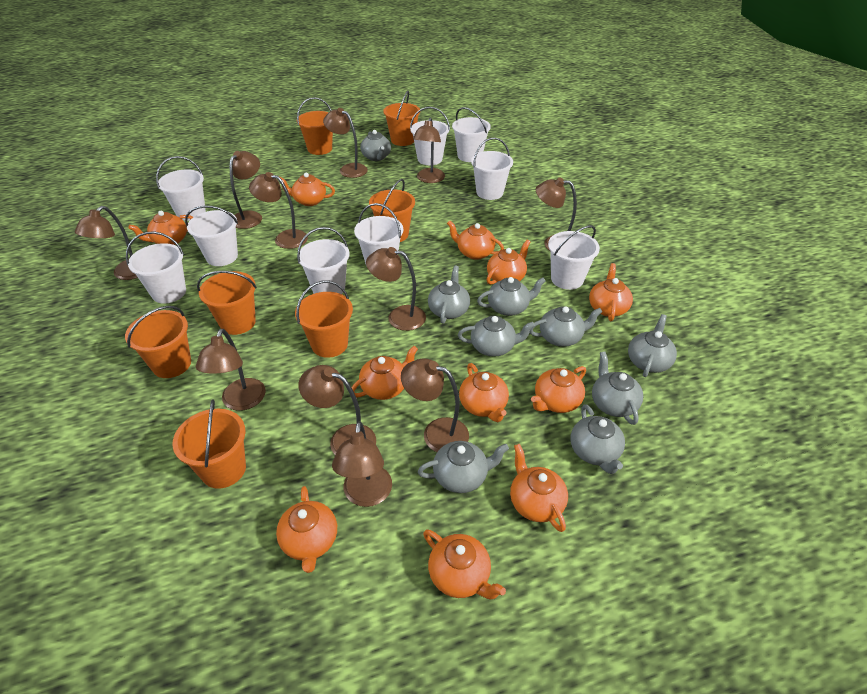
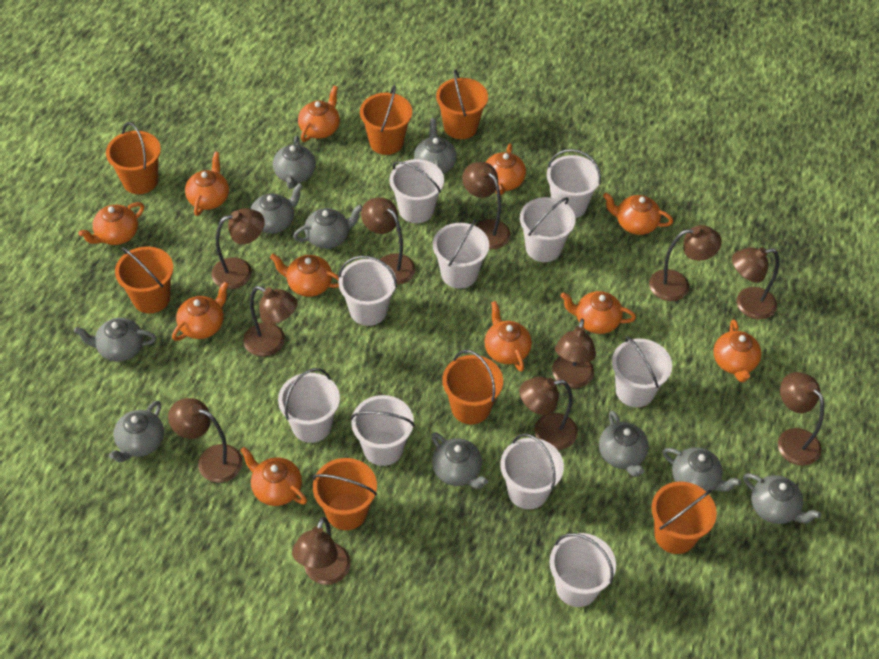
grey teapot: 9 -> 10
white bucket: 9 -> 10

